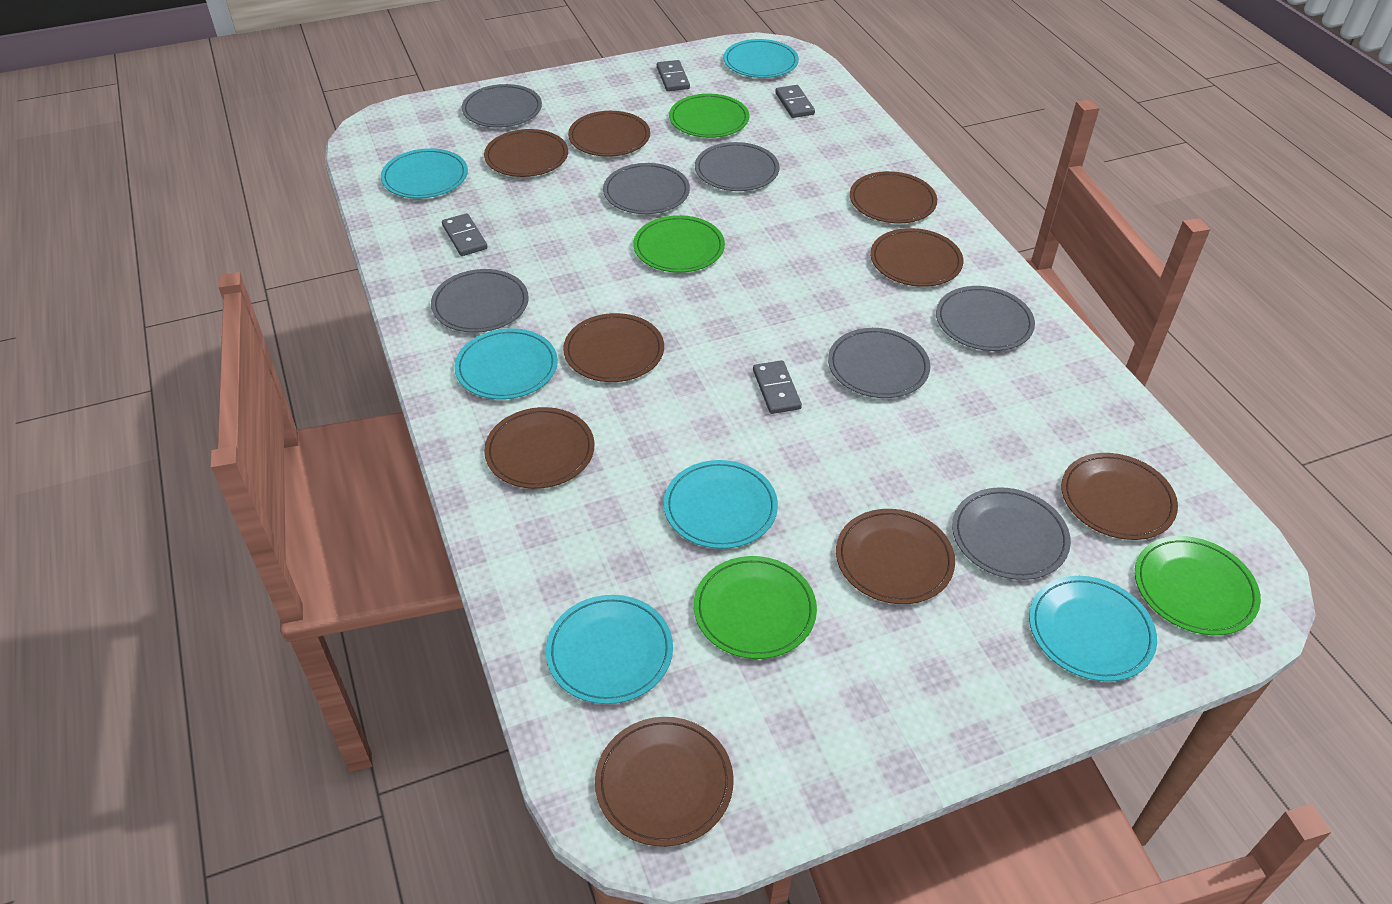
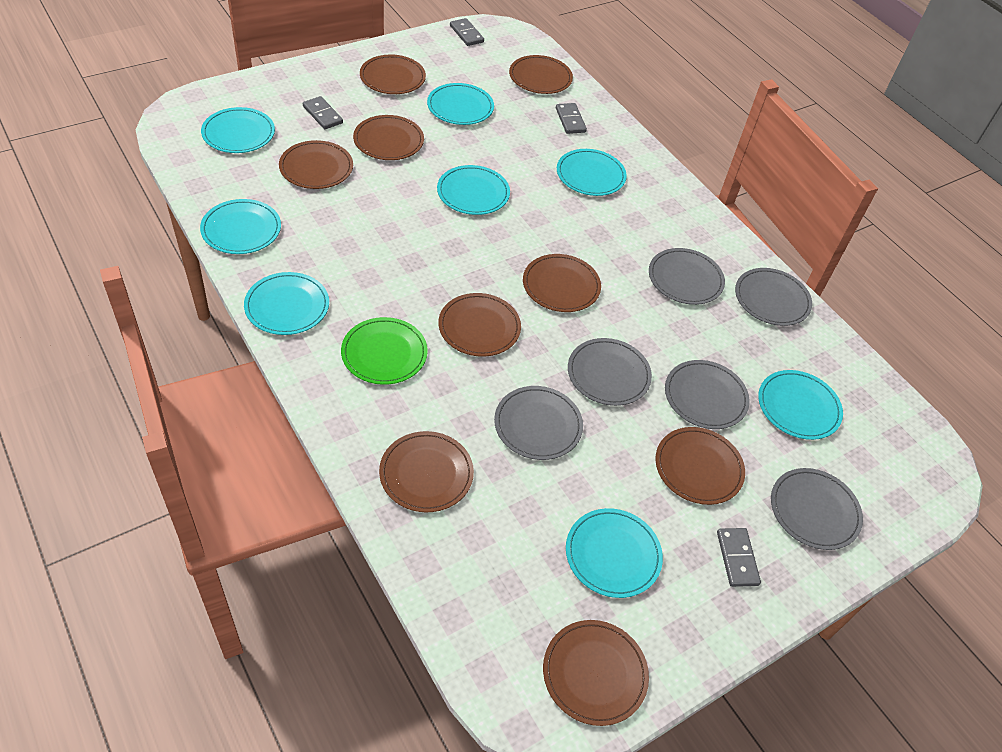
green plate: 4 -> 1
grey plate: 7 -> 6
turquoise plate: 6 -> 8

